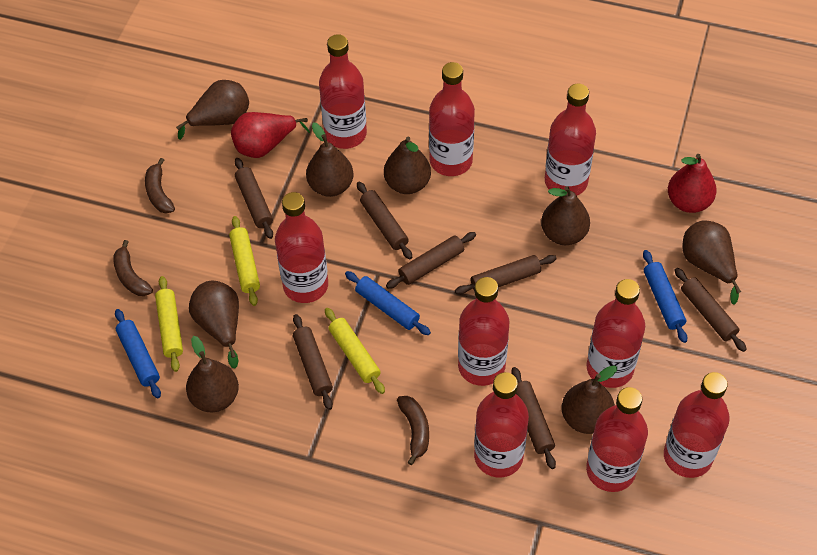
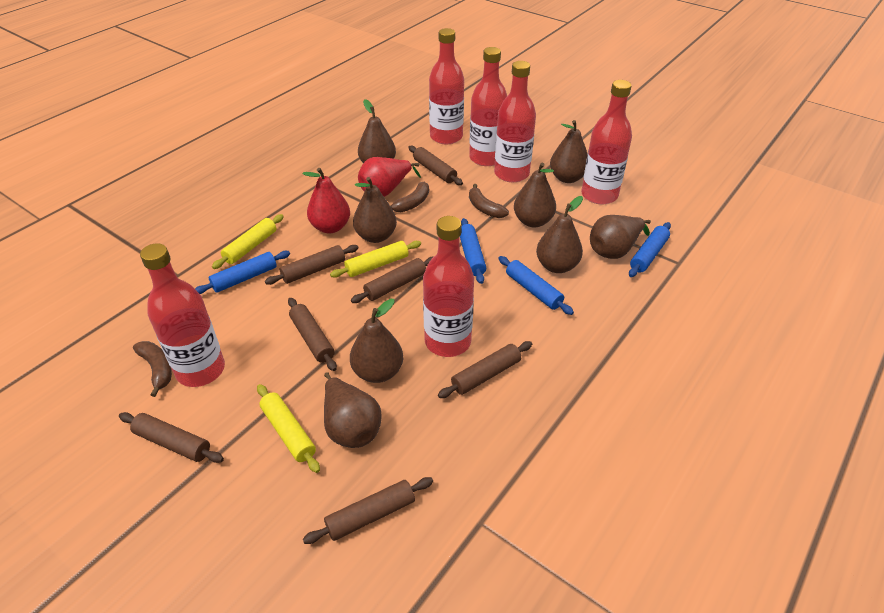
blue rolling pin: 3 -> 4
red bottle: 9 -> 6

